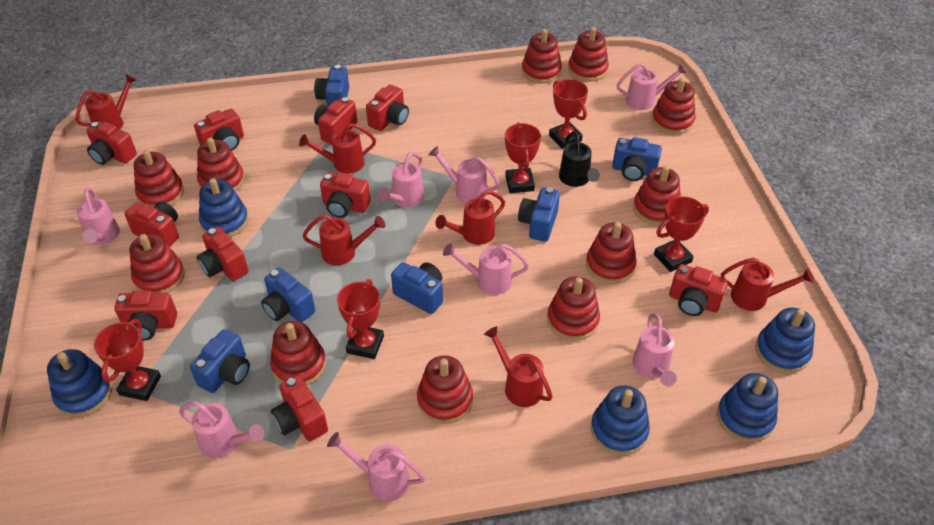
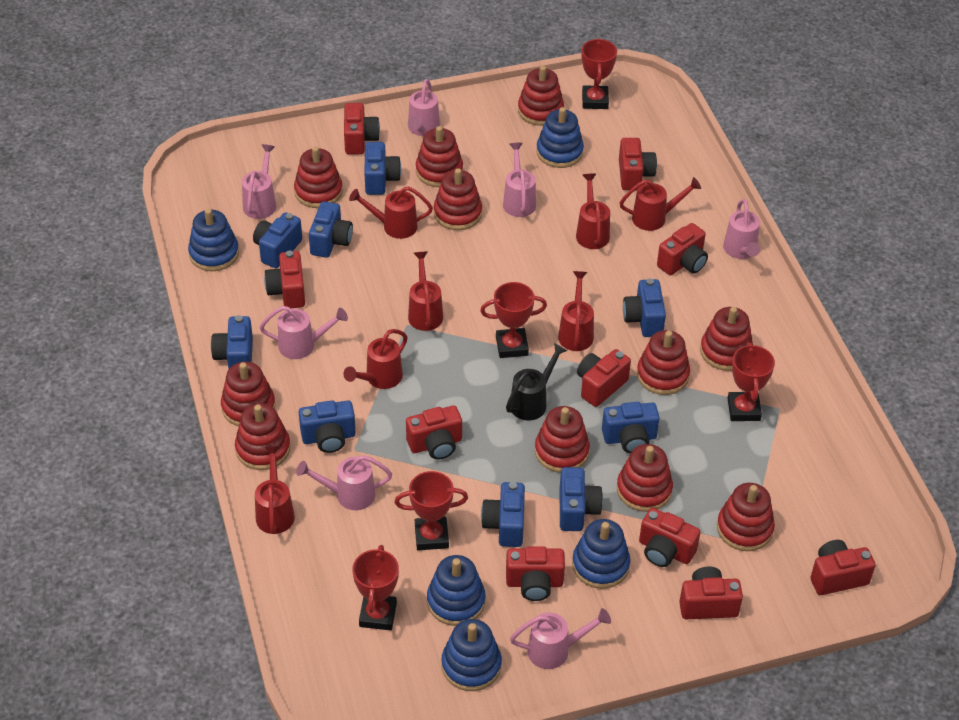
blue camera: 6 -> 9
pink watering can: 8 -> 7
red watering can: 6 -> 7

